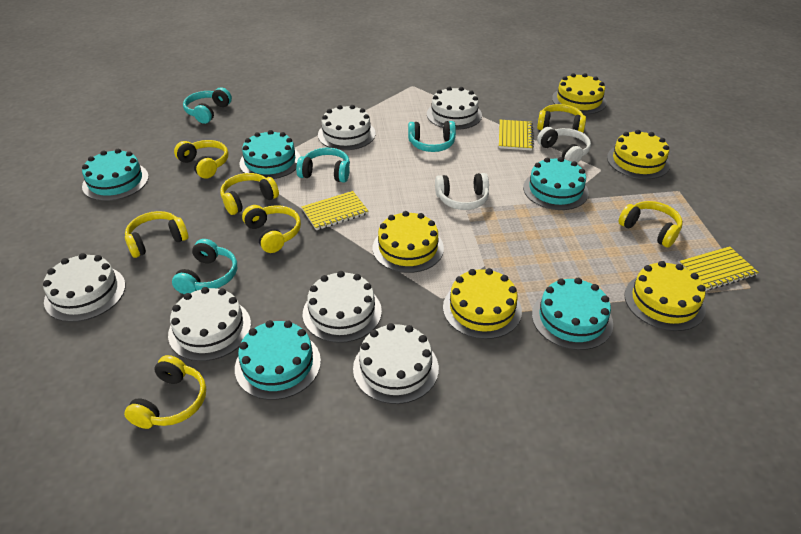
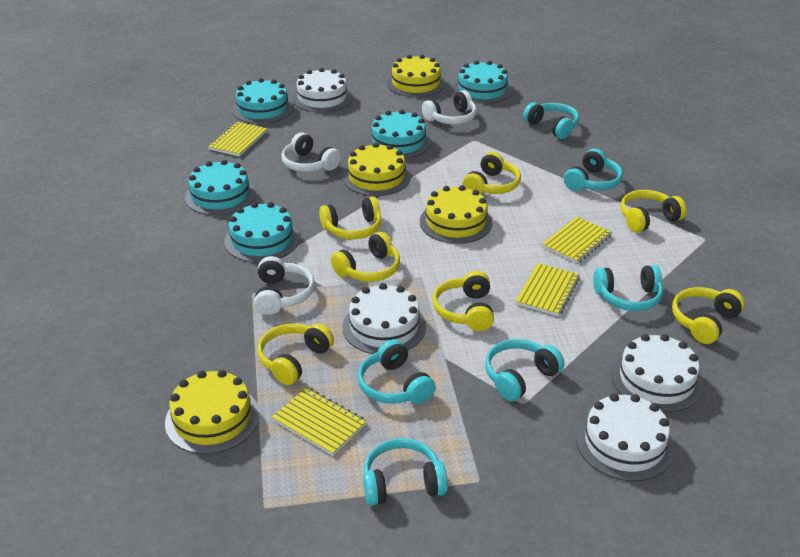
turquoise headphones: 4 -> 6
white cake: 6 -> 4
white headphones: 2 -> 3
yellow cake: 5 -> 4
yellow notebook: 3 -> 4

